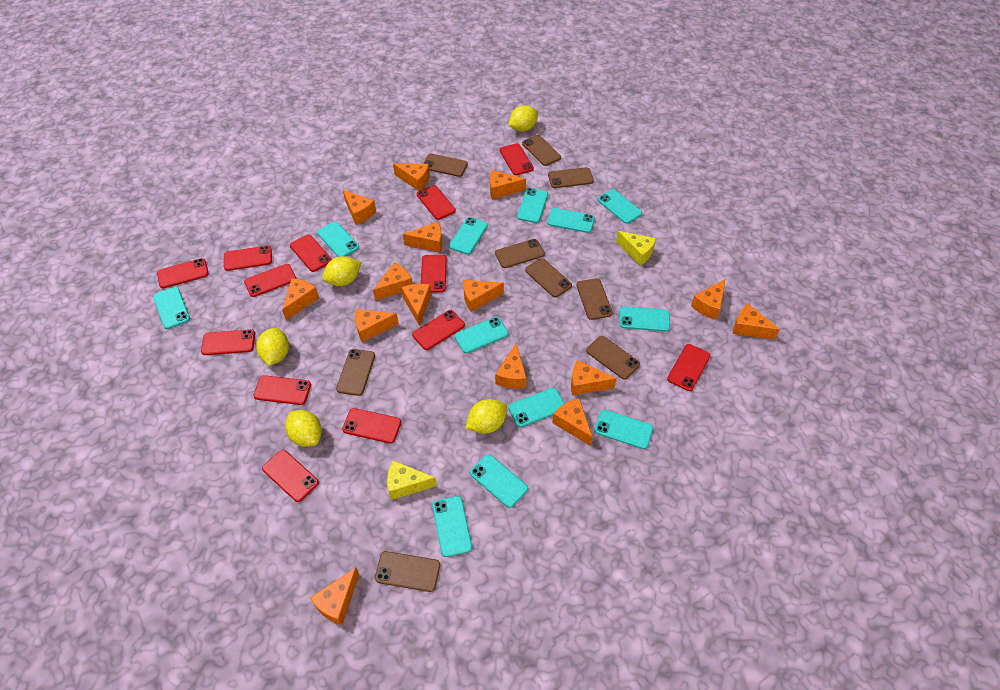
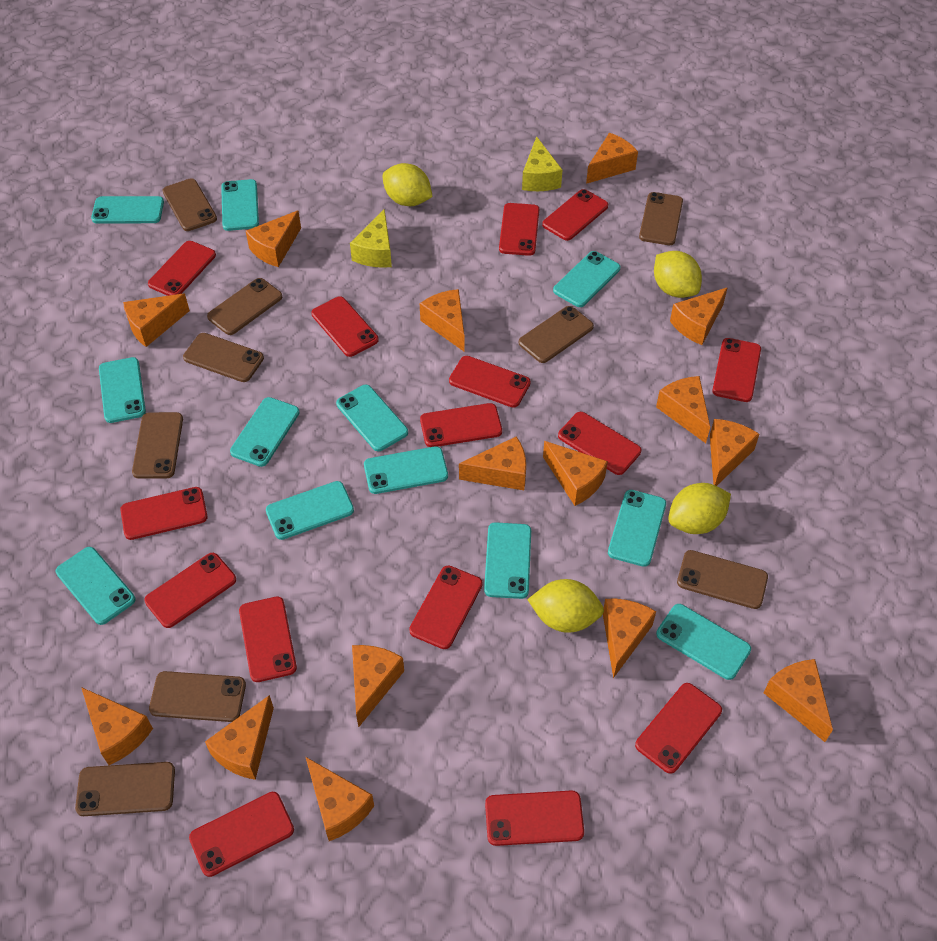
red phone: 13 -> 15
yellow lemon: 5 -> 4

